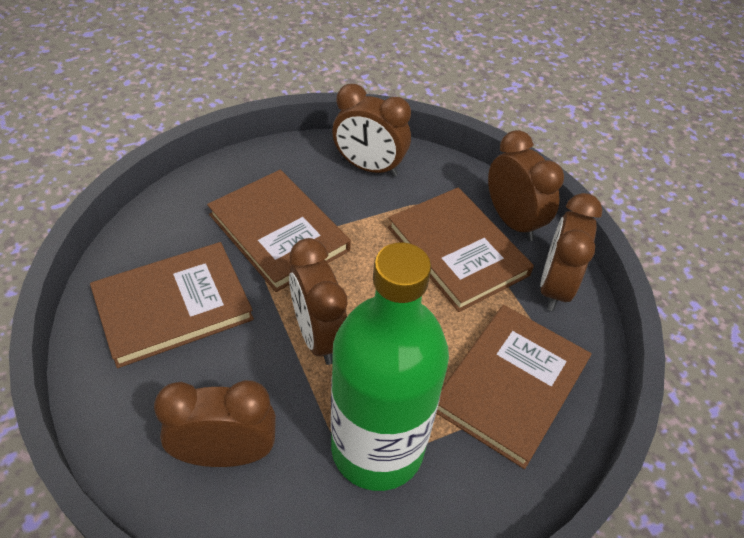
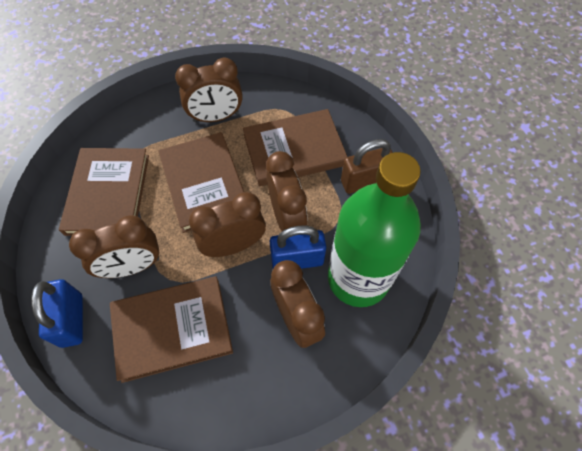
blue padlock: 0 -> 2
brown padlock: 0 -> 1

